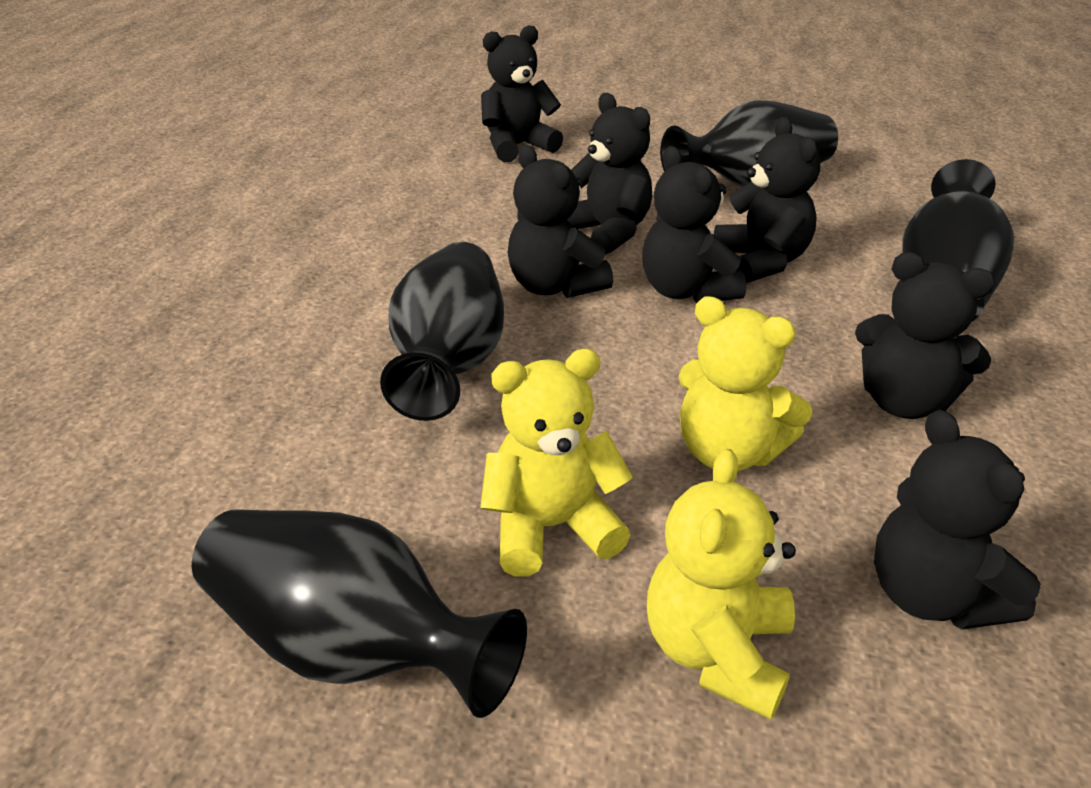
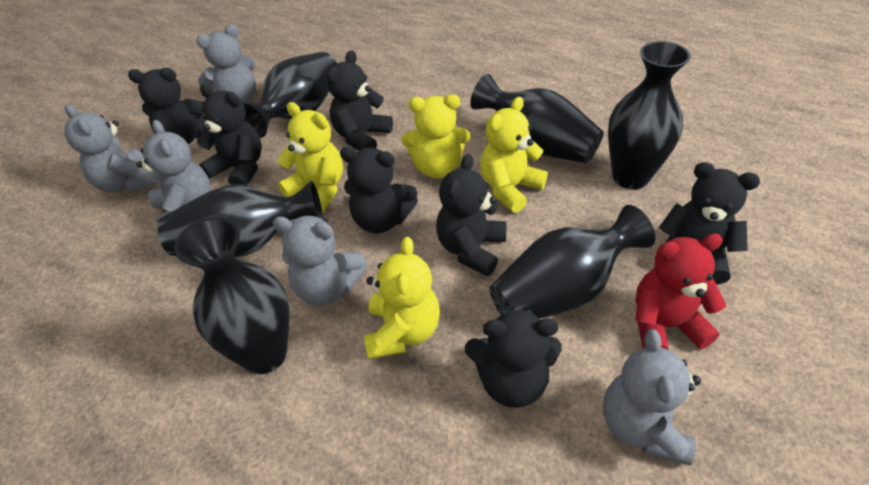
black vase: 4 -> 6
grey teddy bear: 0 -> 5
red teddy bear: 0 -> 1
yellow teddy bear: 3 -> 4

